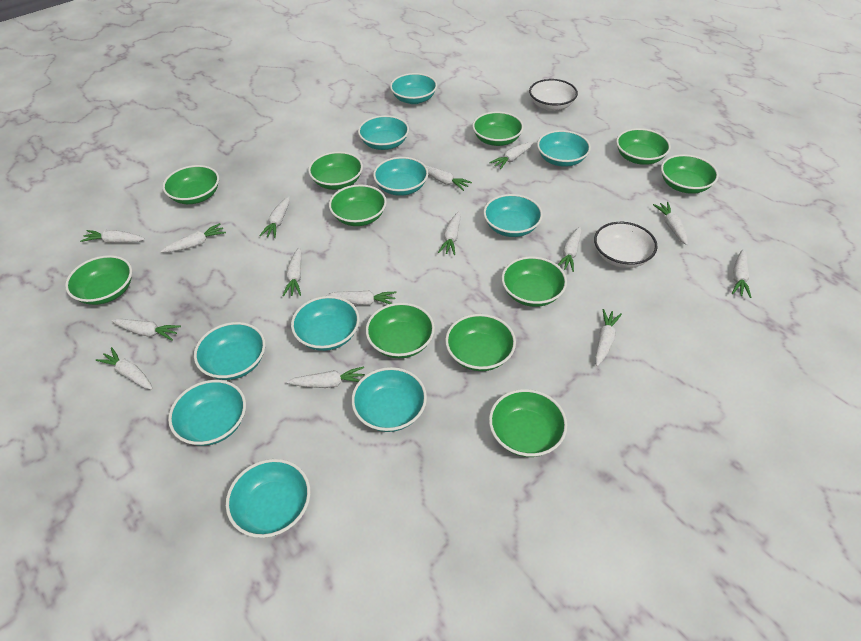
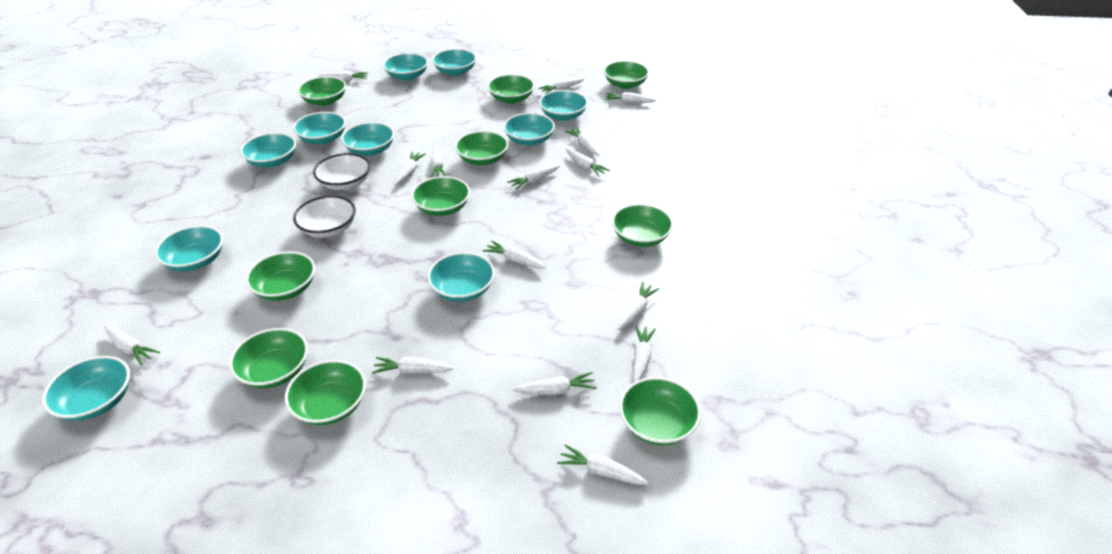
green bowl: 11 -> 10

